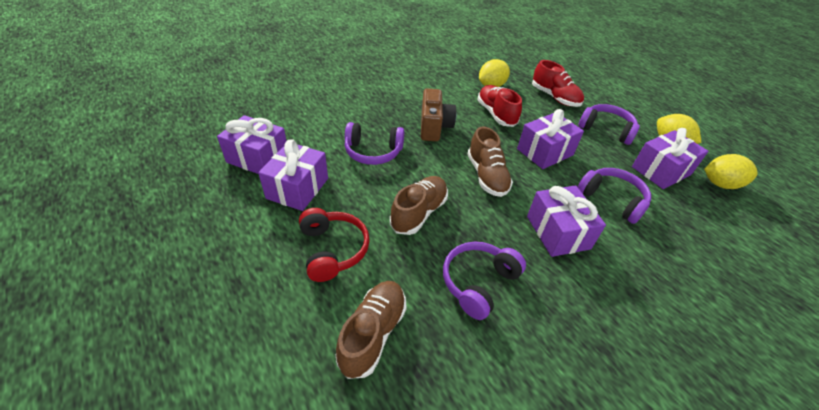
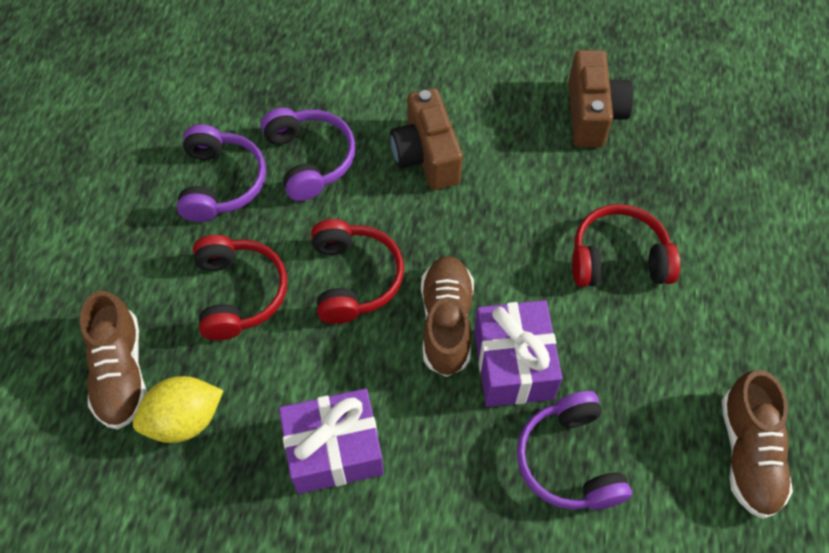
brown camera: 1 -> 2
purple gift: 5 -> 2
purple headphones: 4 -> 3
red headphones: 1 -> 3
red shoe: 2 -> 0
yellow lemon: 3 -> 1

